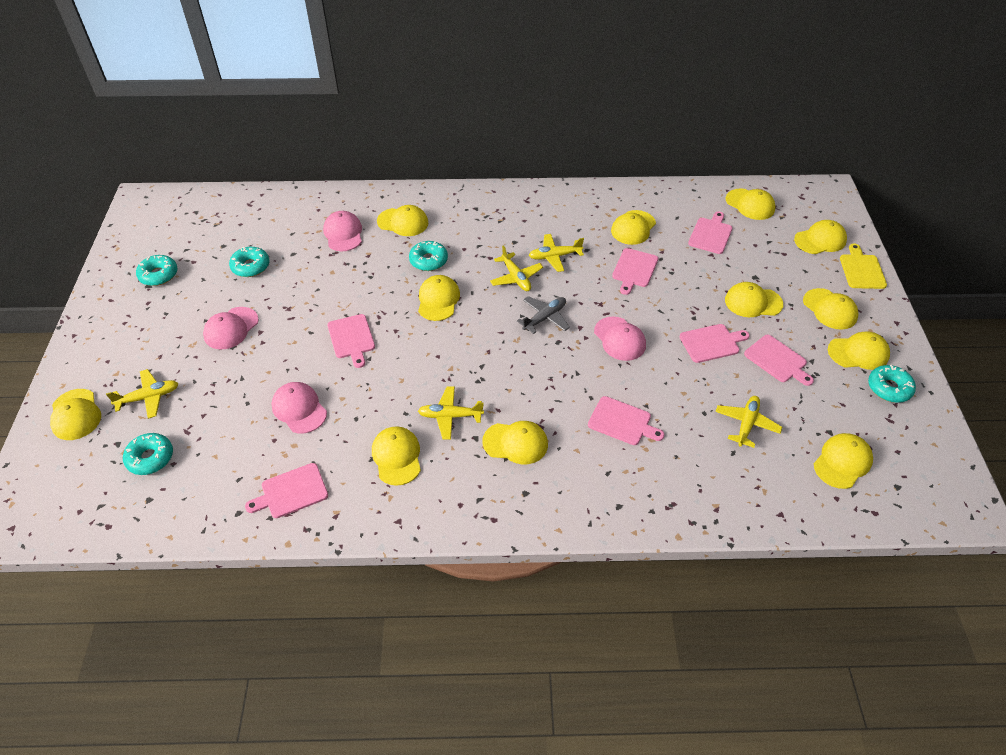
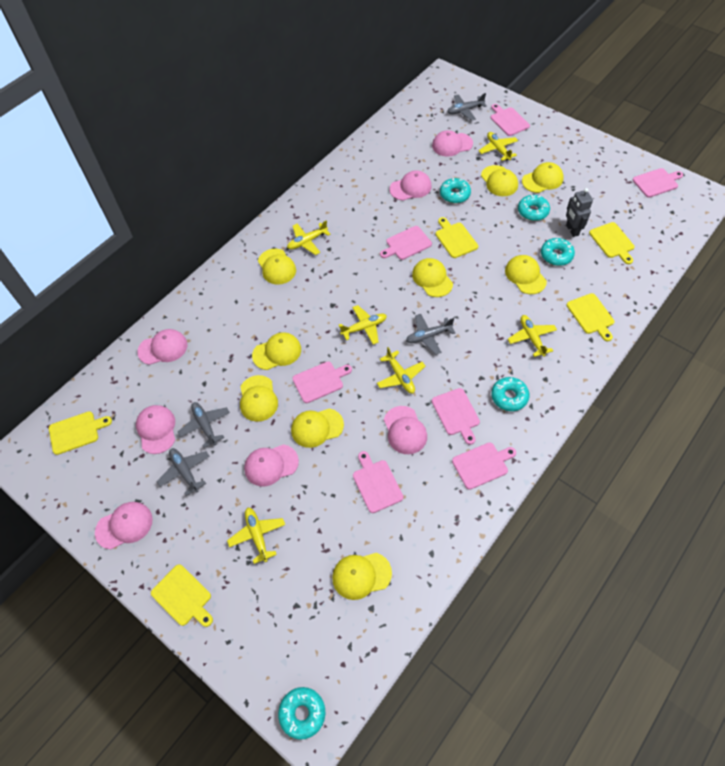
grey plane: 1 -> 4
grey robot: 0 -> 1
pink cap: 4 -> 7
yellow cap: 12 -> 9
yellow cutting board: 1 -> 5
yellow plane: 5 -> 6

